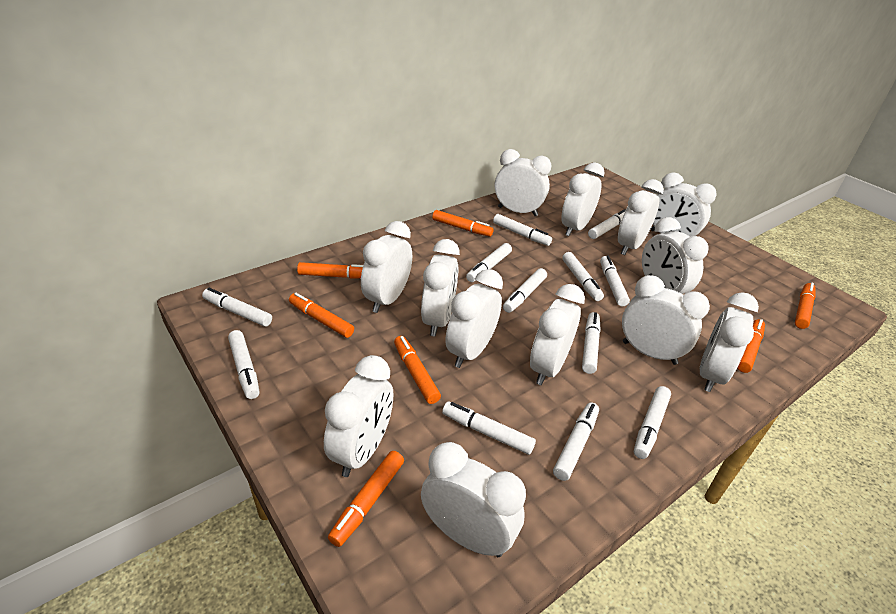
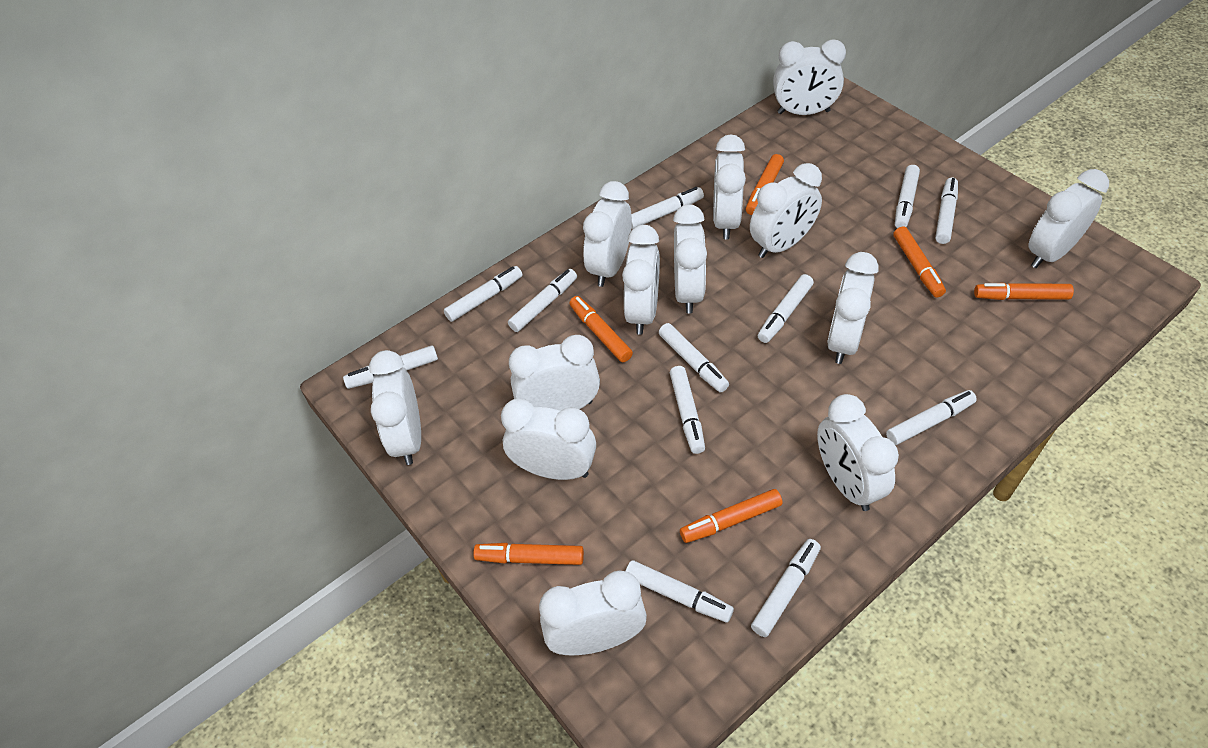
orange marker: 7 -> 6

